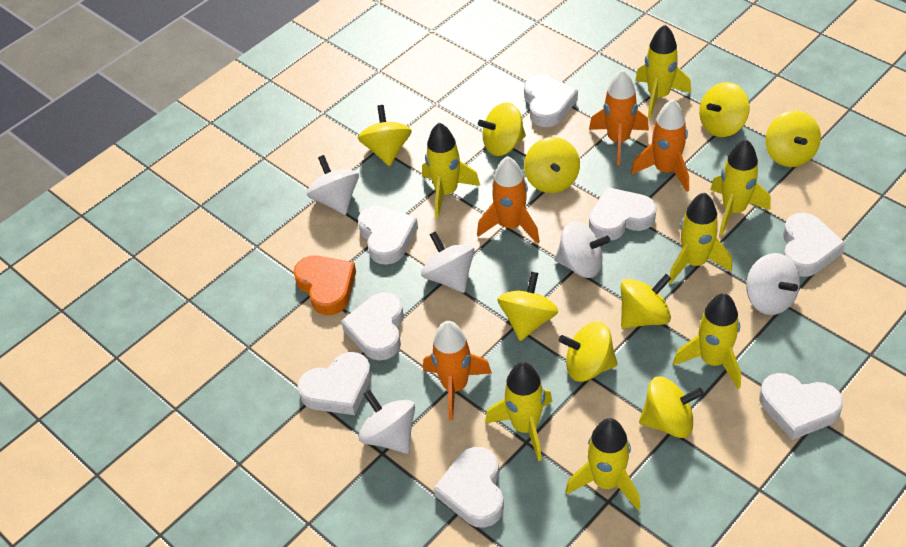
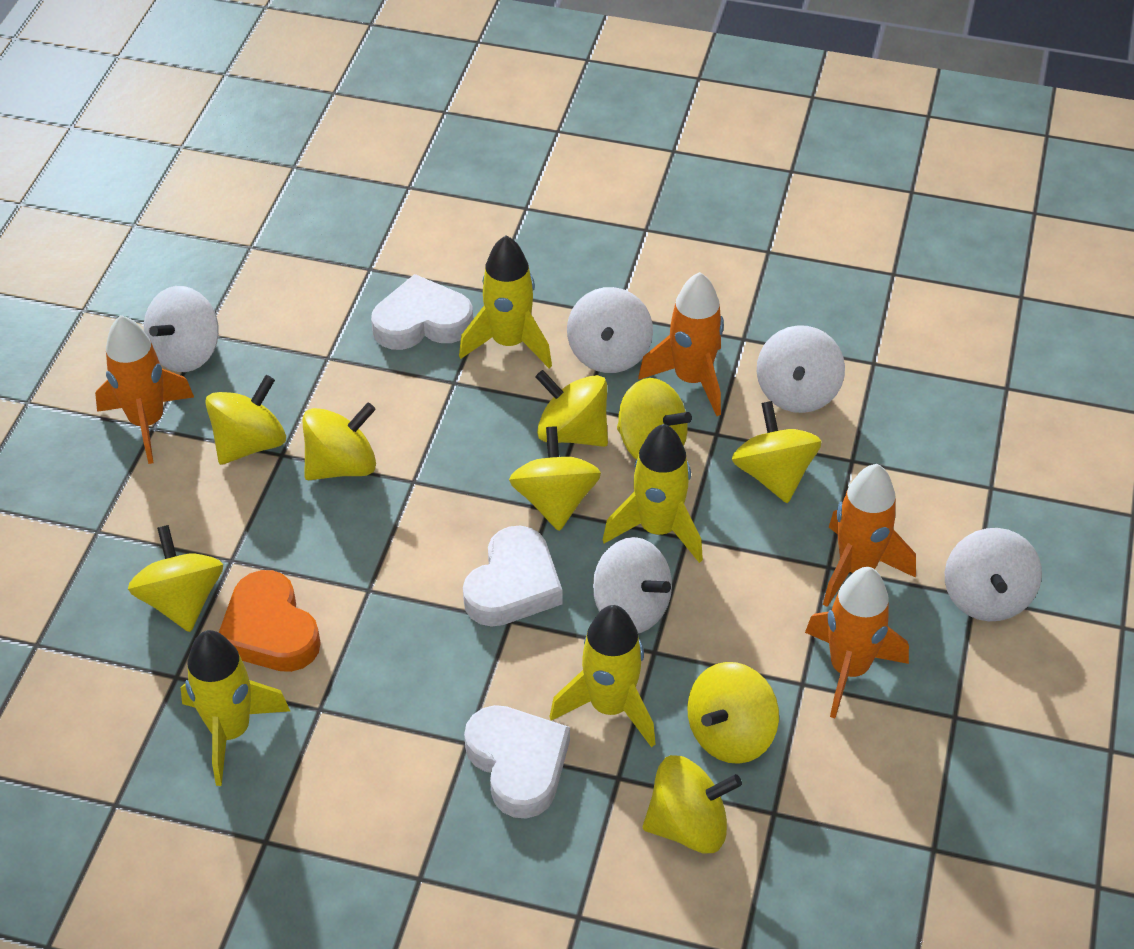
white heart: 8 -> 3
yellow rocket: 7 -> 4

